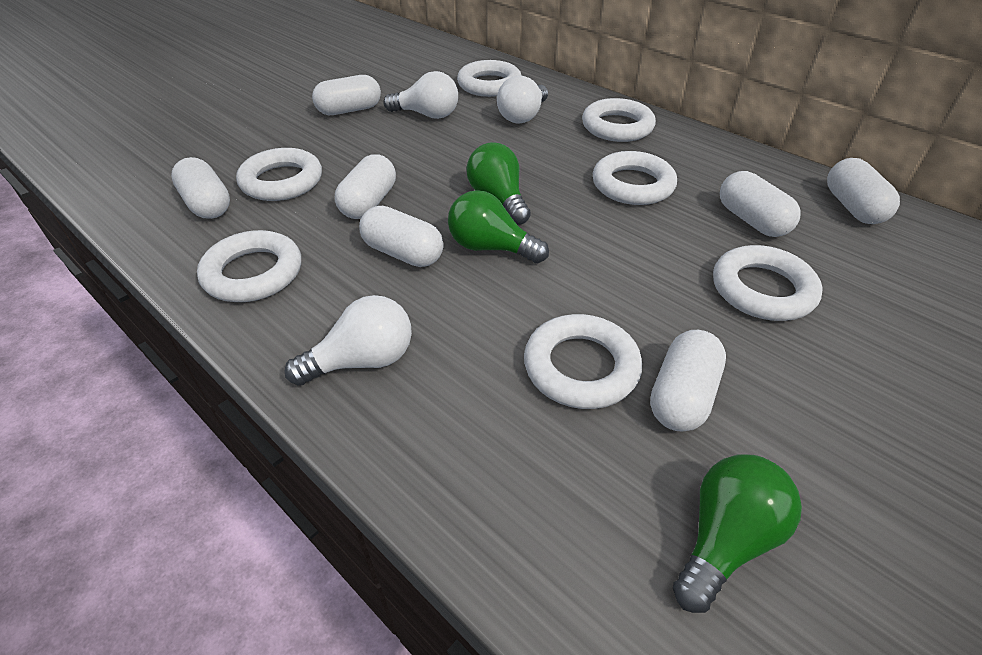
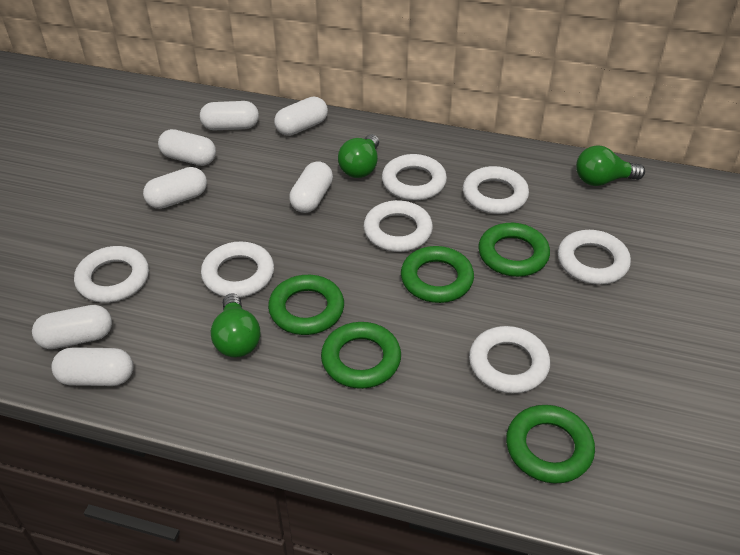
green ring: 0 -> 5
white light bulb: 3 -> 0

